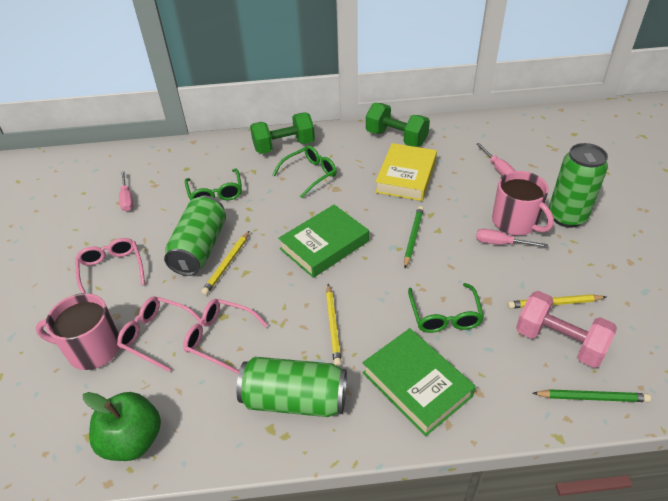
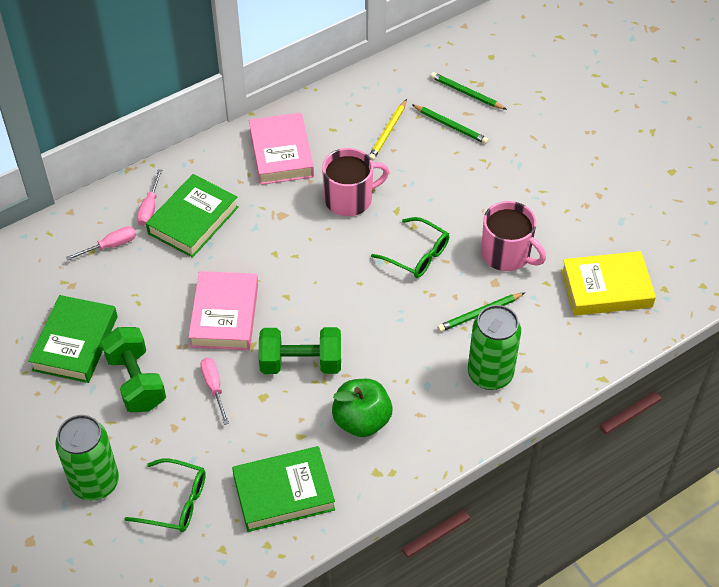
green book: 2 -> 3
green can: 3 -> 2
green glasses: 3 -> 2
green pencil: 2 -> 3
pink book: 0 -> 2
pink dumbbell: 1 -> 0
pink glasses: 3 -> 0
yellow pencil: 3 -> 1

